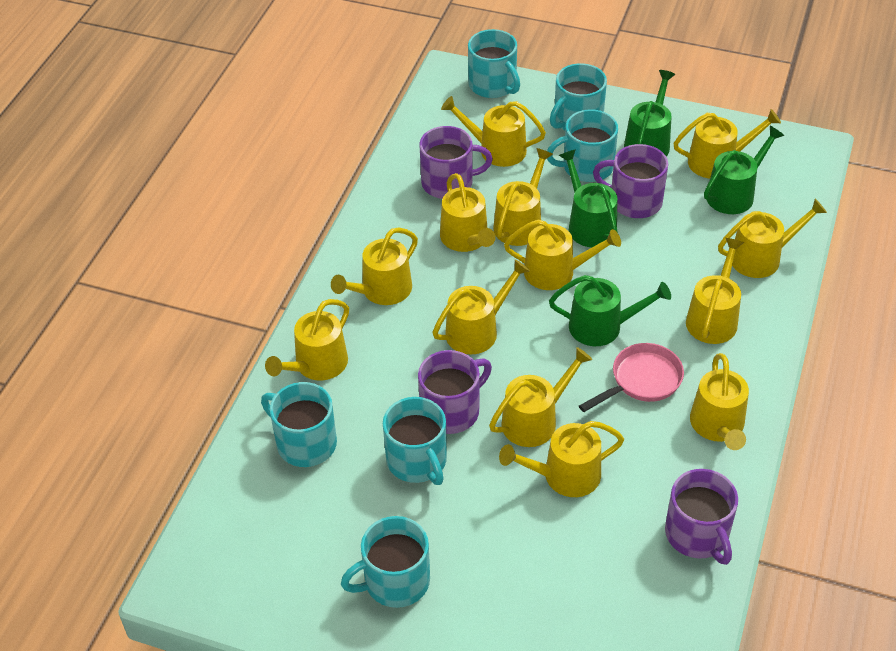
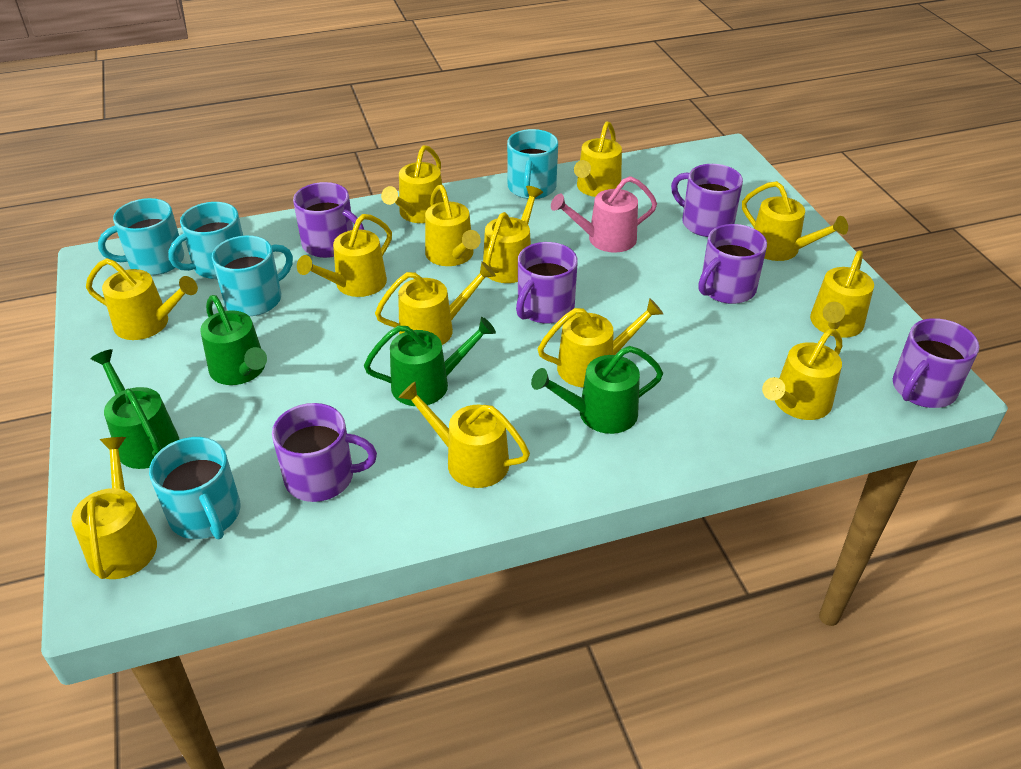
pink pan: 1 -> 0
pink watering can: 0 -> 1
purple mug: 4 -> 6
turquoise mug: 6 -> 5

